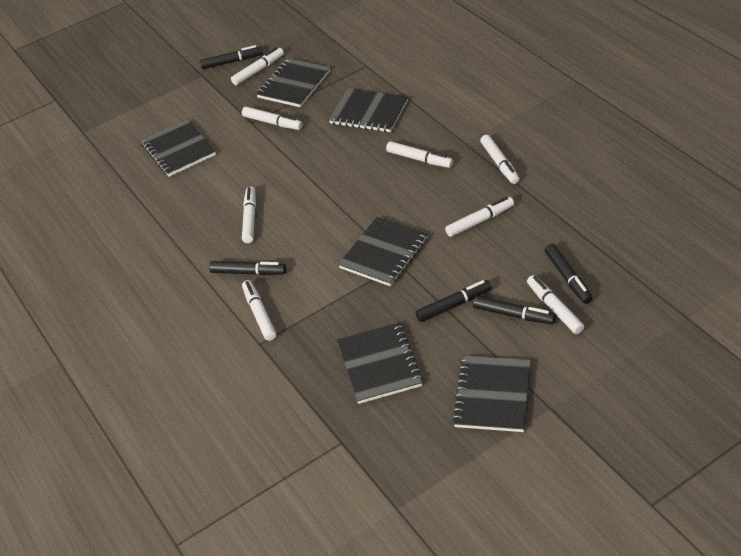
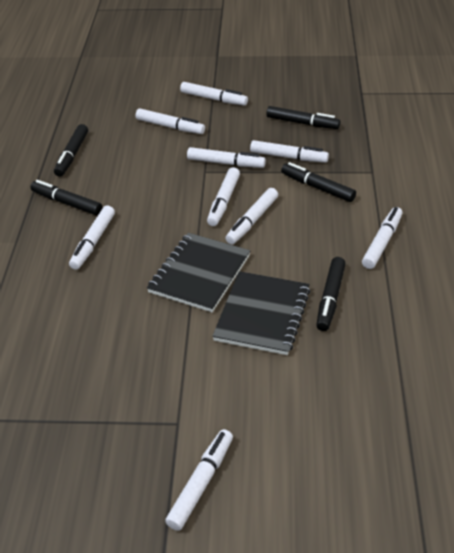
black notebook: 6 -> 2
white marker: 8 -> 9

